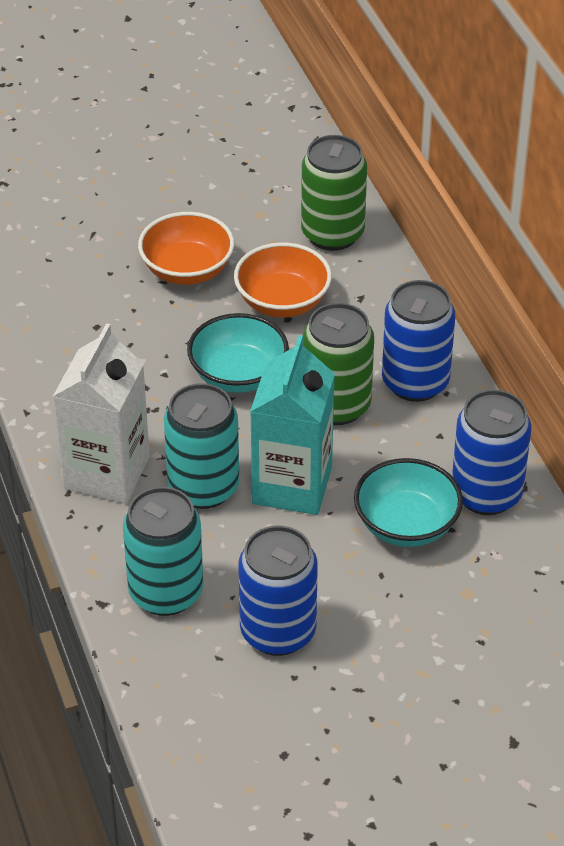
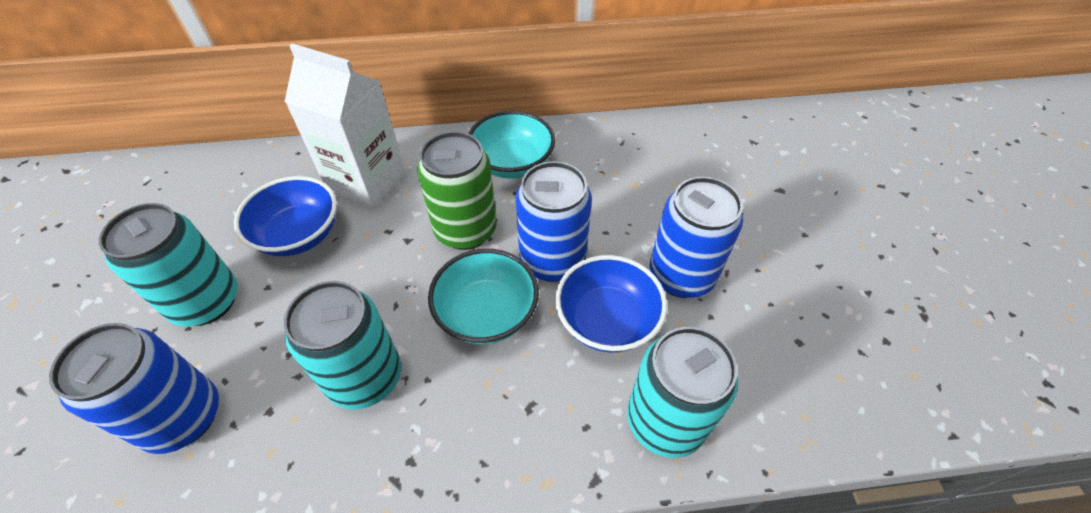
blue bowl: 0 -> 2
green can: 2 -> 1
orange bowl: 2 -> 0
turquoise can: 2 -> 3
turquoise carton: 1 -> 0

